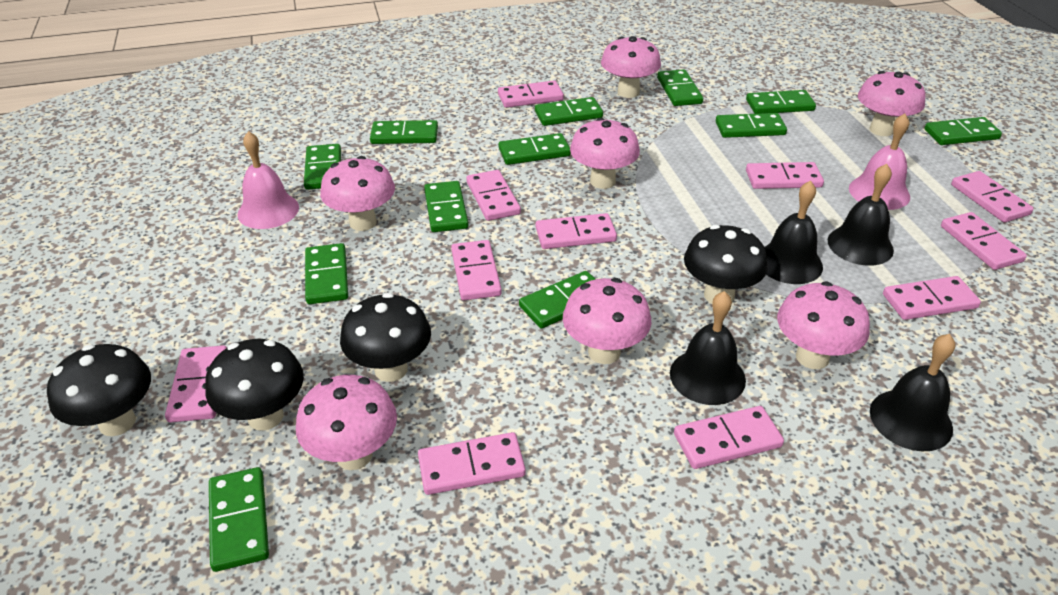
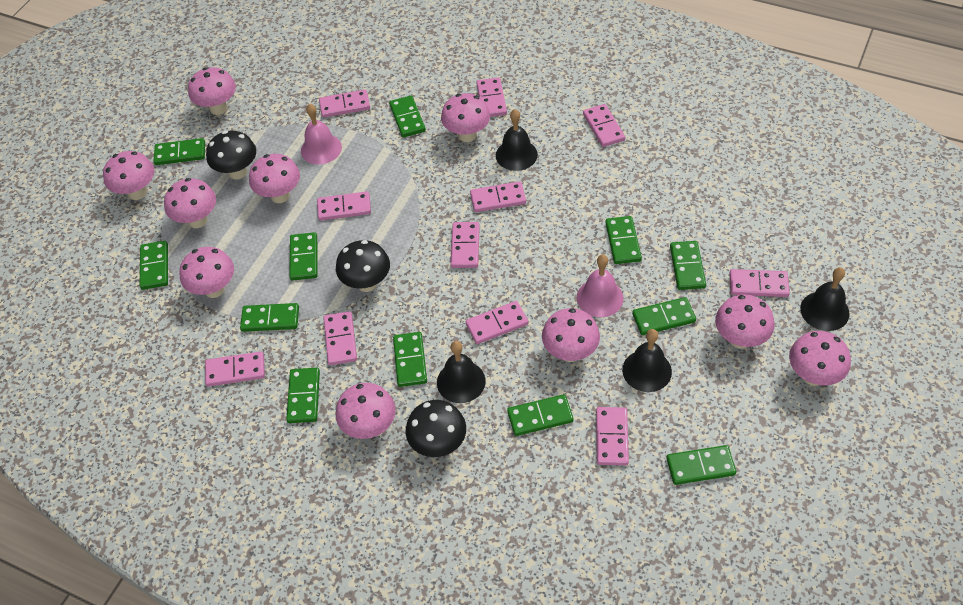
black mushroom: 4 -> 3
pink mushroom: 7 -> 10

